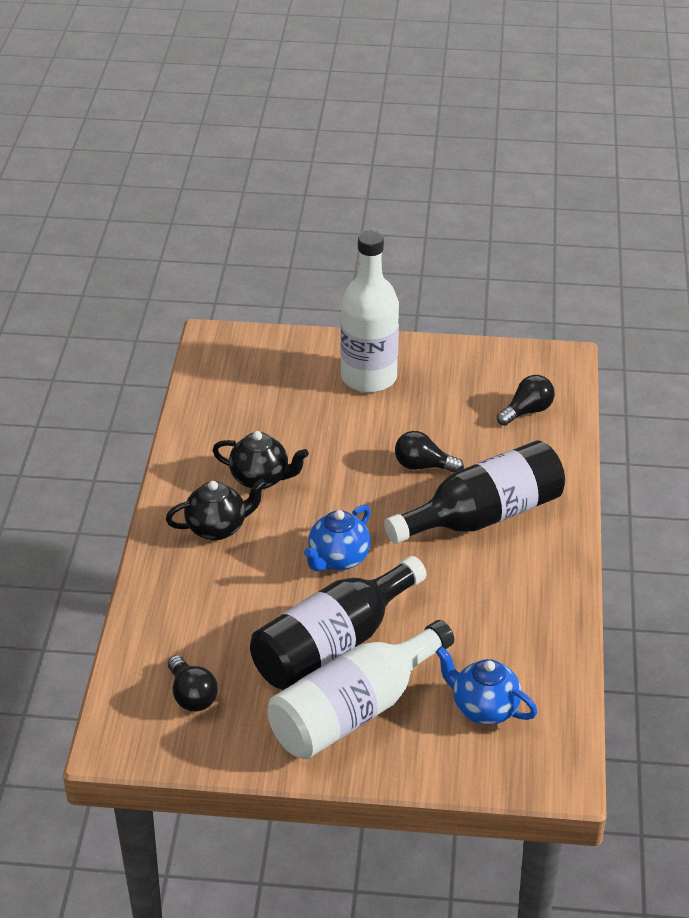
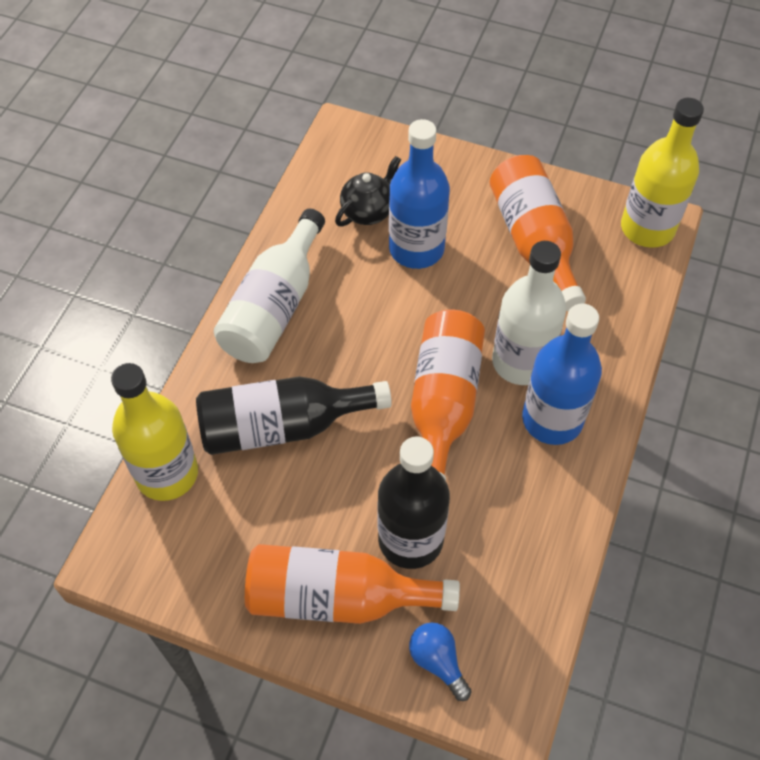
black light bulb: 3 -> 0
black teapot: 2 -> 1
blue bottle: 0 -> 2
blue light bulb: 0 -> 1
blue teapot: 2 -> 0
orange bottle: 0 -> 3
yellow bottle: 0 -> 2

